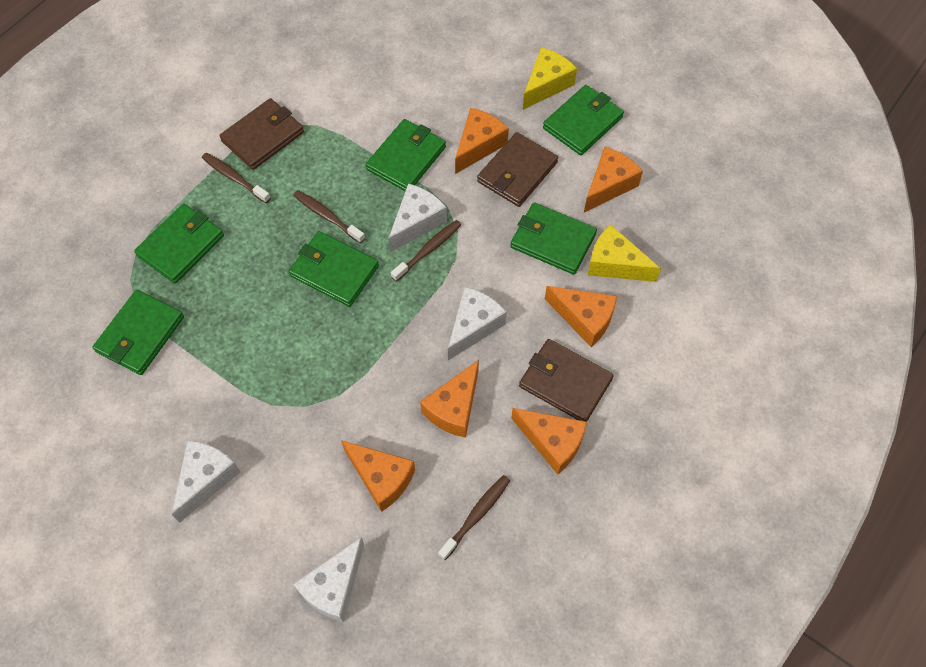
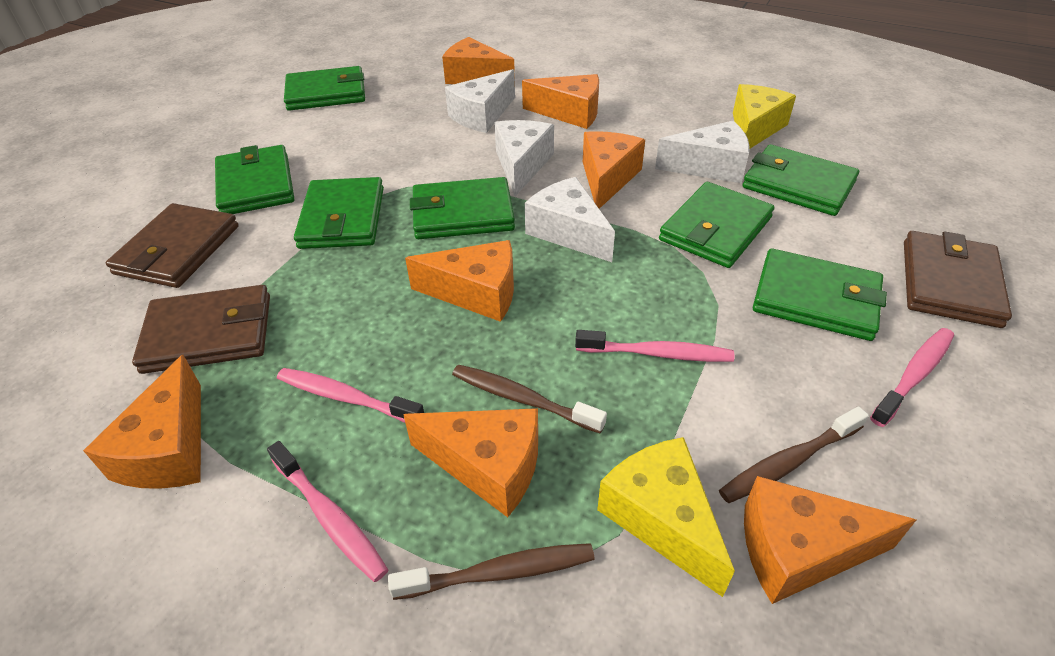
brown toothbrush: 4 -> 3
green wallet: 6 -> 7
orange cheese: 6 -> 7
pink toothbrush: 0 -> 4

